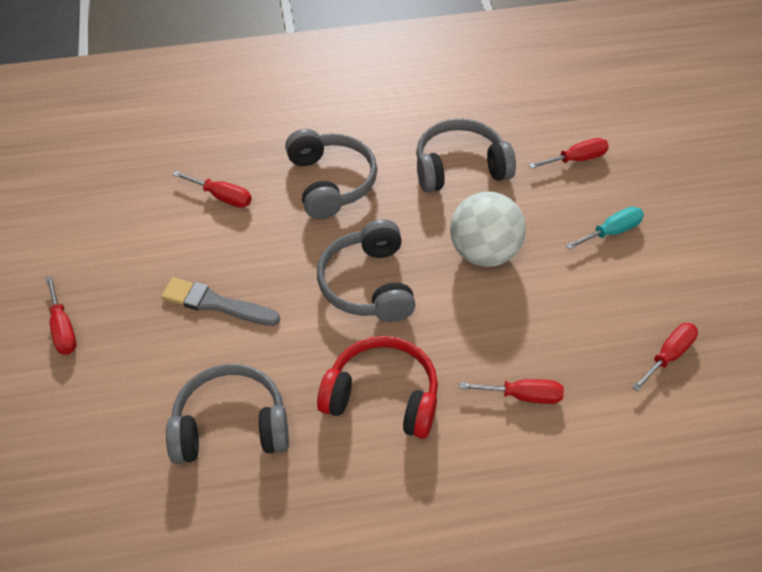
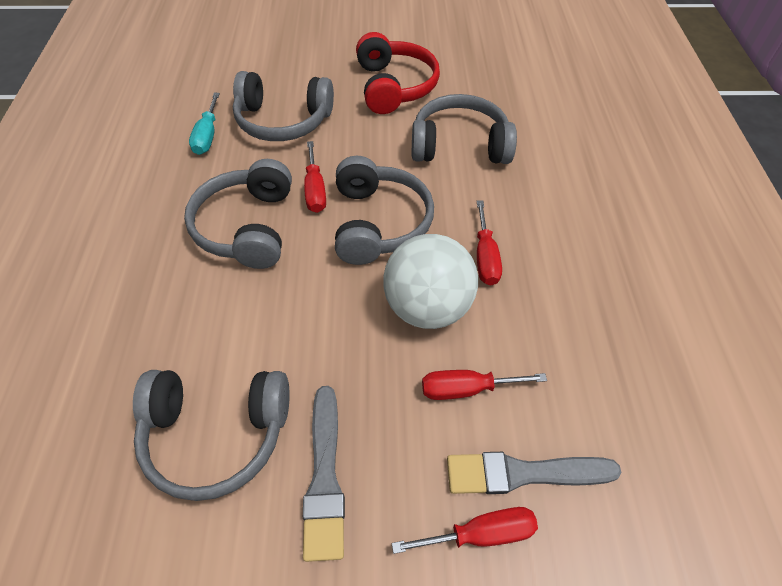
grey brush: 1 -> 2
grey headphones: 4 -> 5
red screwdriver: 5 -> 4

